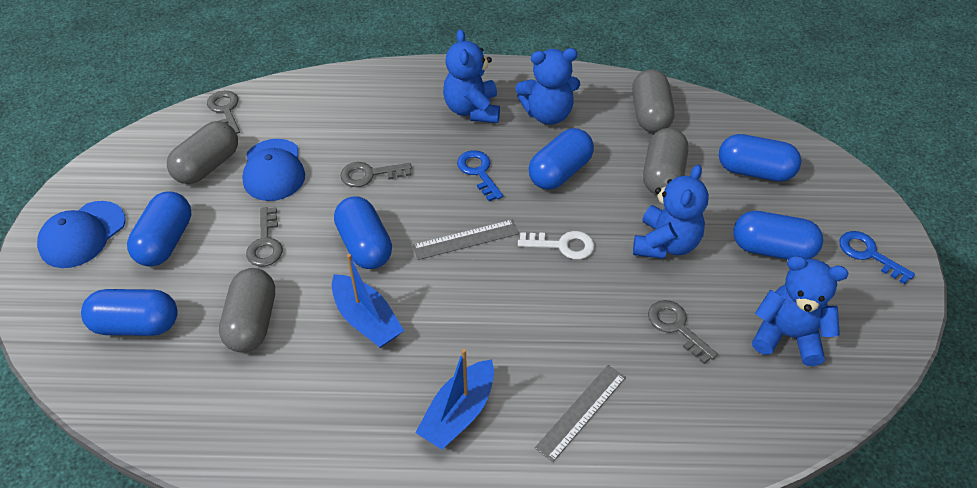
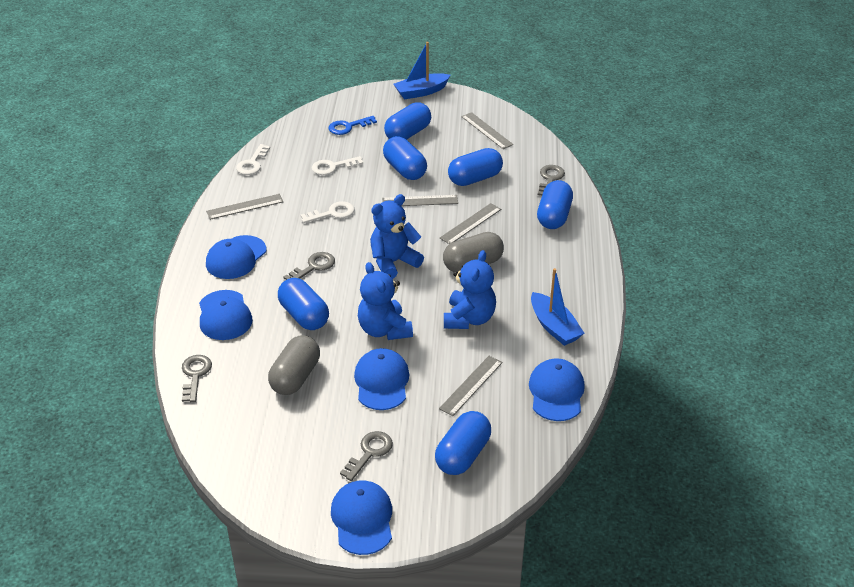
blue cap: 2 -> 5
blue key: 2 -> 1
blue teddy bear: 4 -> 3
grey capsule: 4 -> 2
grey ruler: 2 -> 5
white key: 1 -> 3

